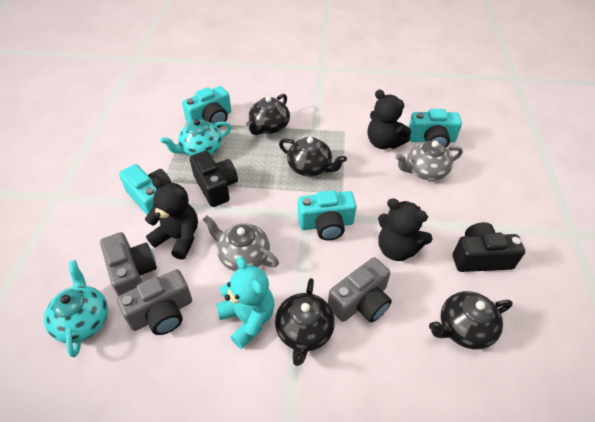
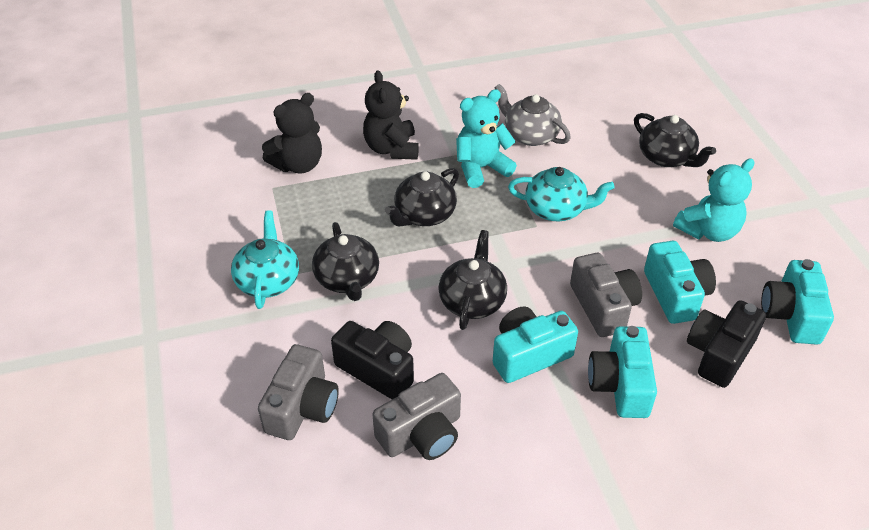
black teddy bear: 3 -> 2
grey teapot: 2 -> 1
turquoise teddy bear: 1 -> 2

